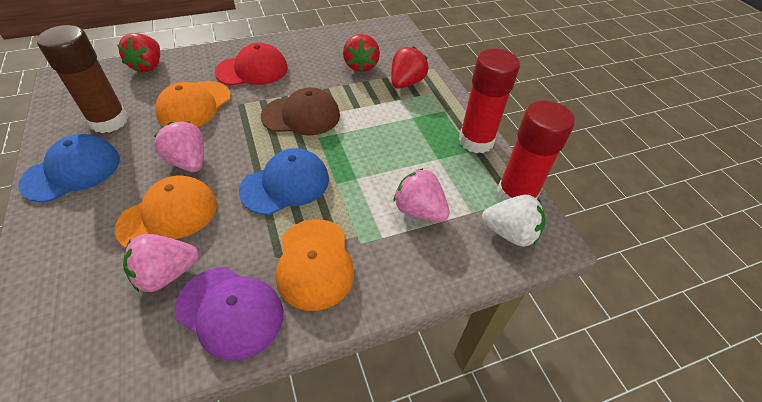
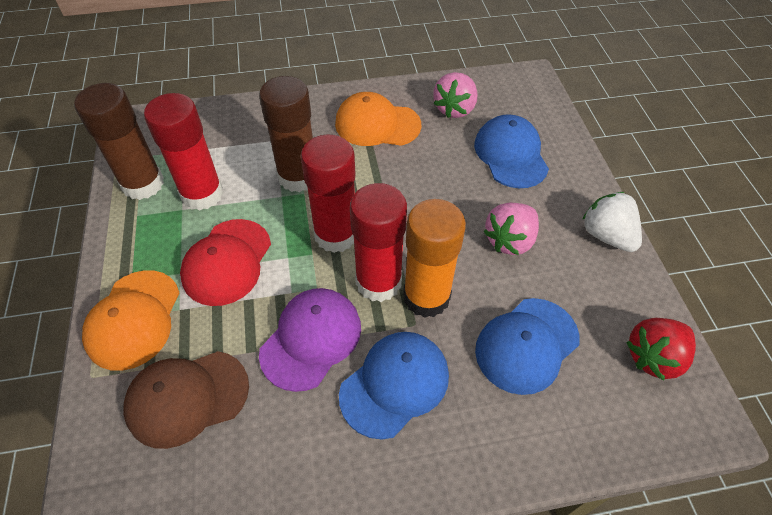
blue cap: 2 -> 3
brown glue stick: 1 -> 2
orange cap: 3 -> 2
orange glue stick: 0 -> 1
pink strawberry: 3 -> 2
red glue stick: 2 -> 3
red strawberry: 3 -> 1

